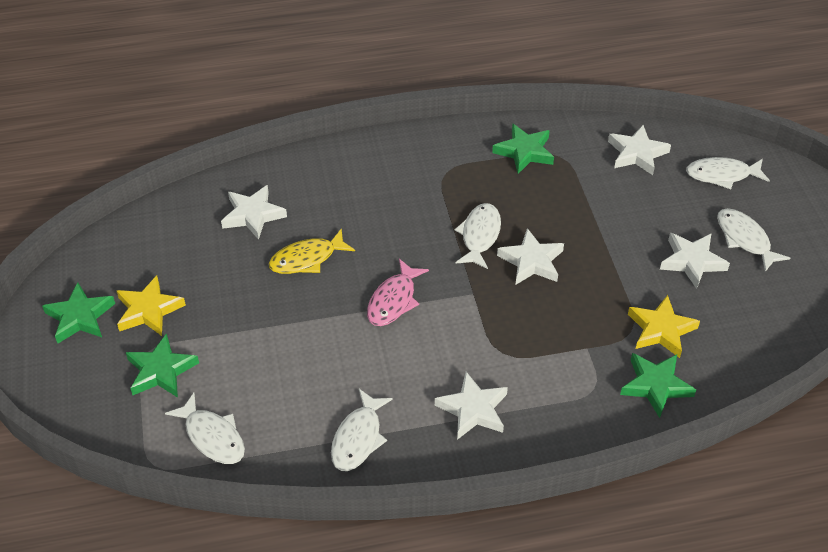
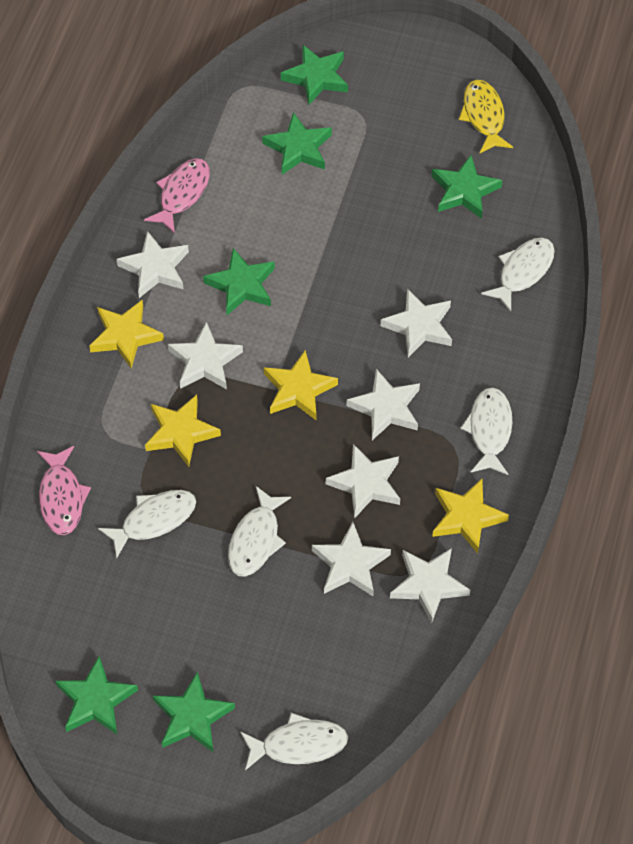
green star: 4 -> 6
pink fish: 1 -> 2
white star: 5 -> 7
yellow star: 2 -> 4

